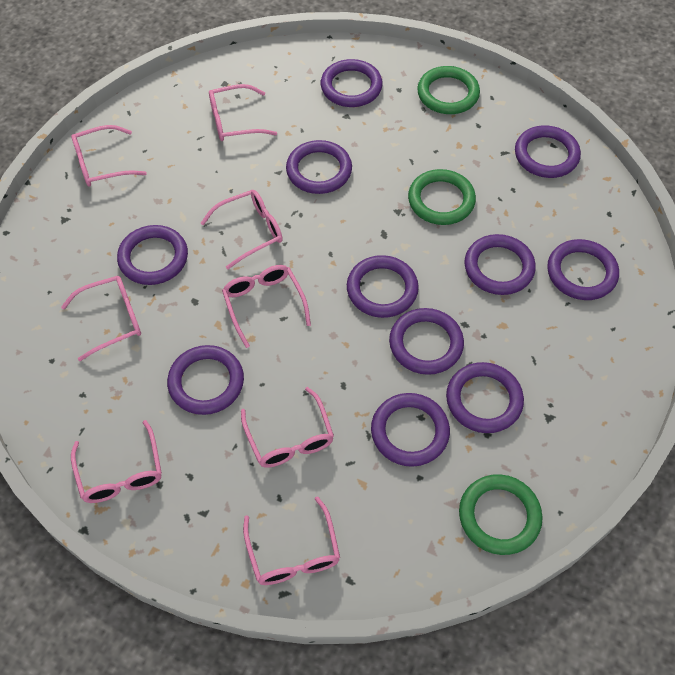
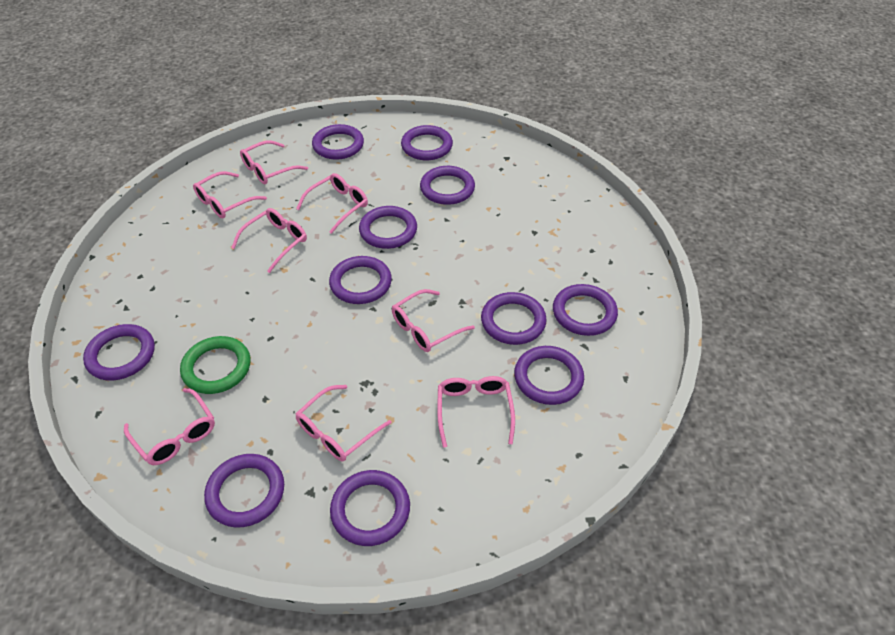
green ring: 3 -> 1

